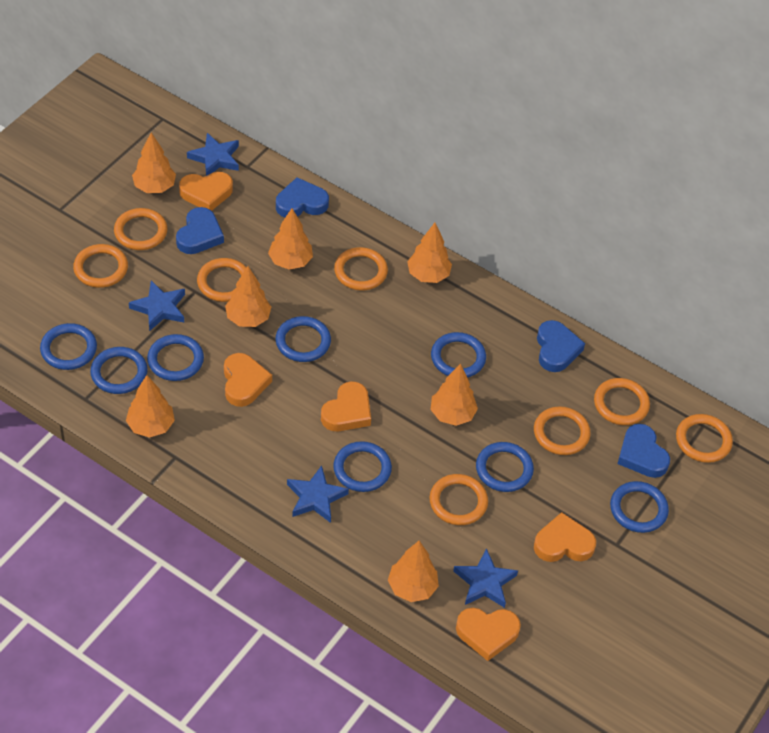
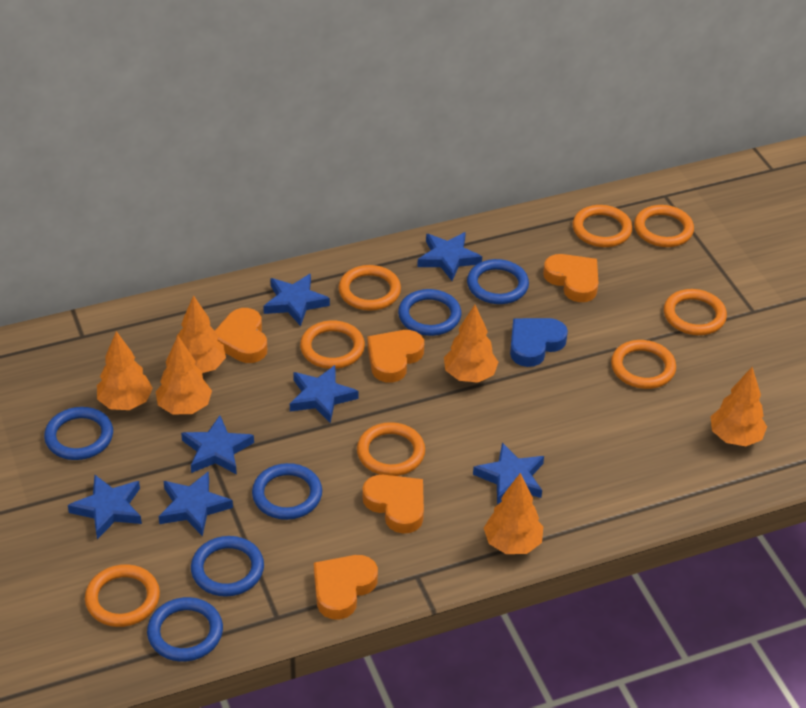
blue heart: 4 -> 1
blue ring: 8 -> 6
blue star: 4 -> 7
orange tree: 7 -> 6

